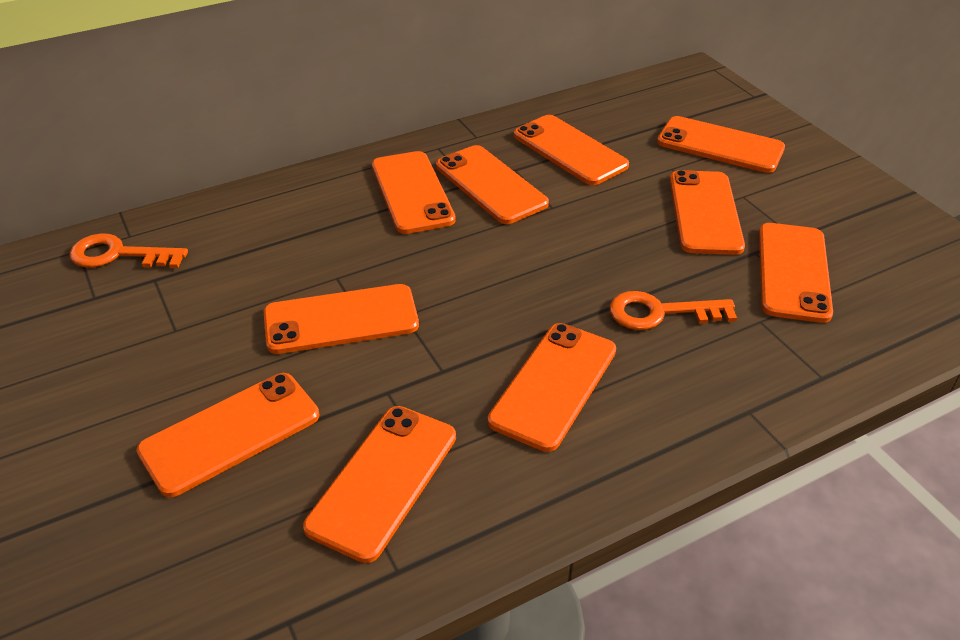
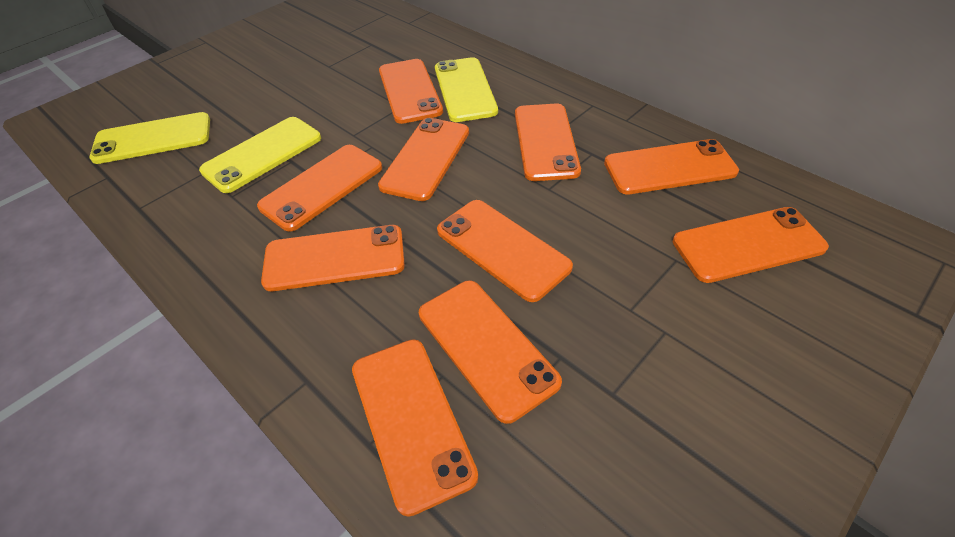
orange key: 2 -> 0
yellow phone: 0 -> 3

